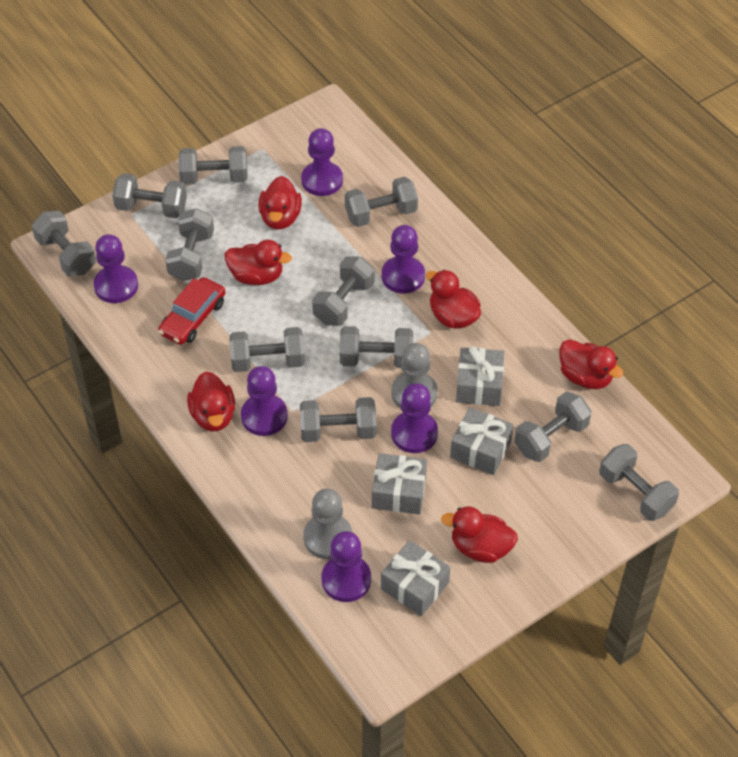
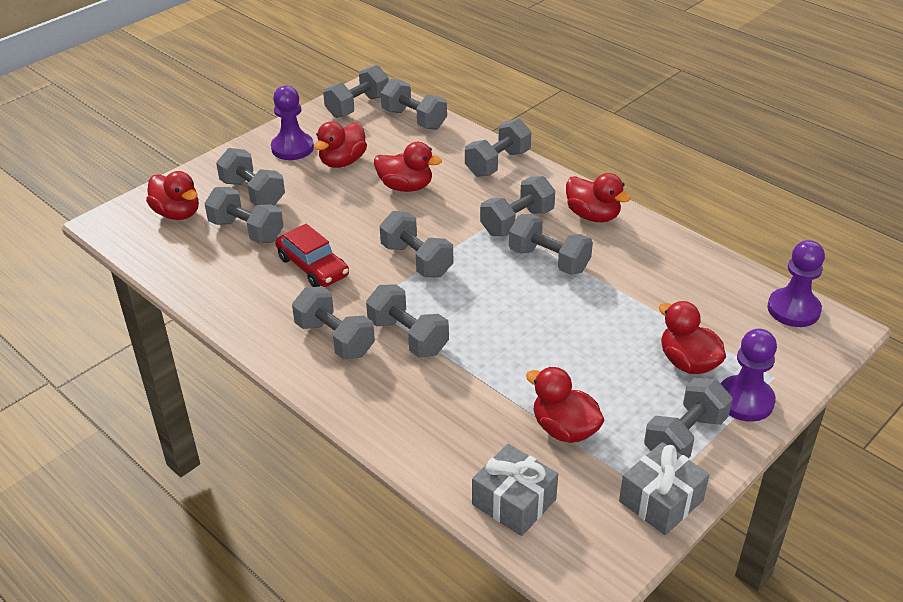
grey gift: 4 -> 2
grey pawn: 2 -> 0
purple pawn: 6 -> 3

